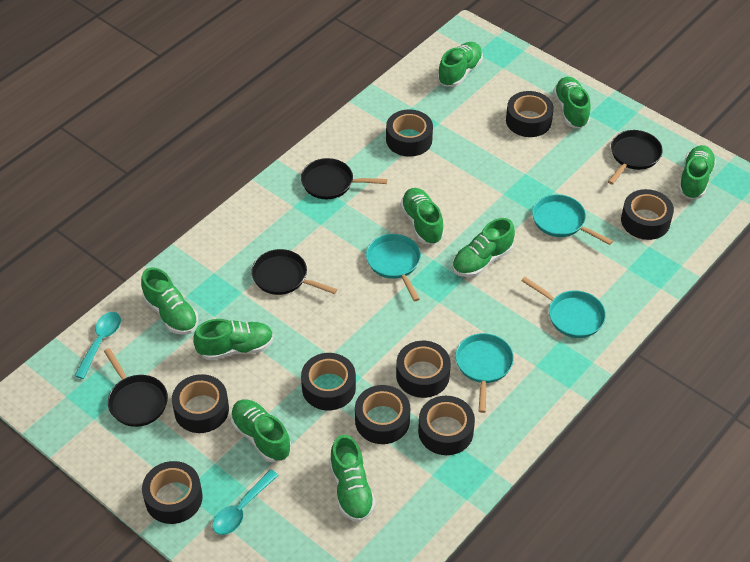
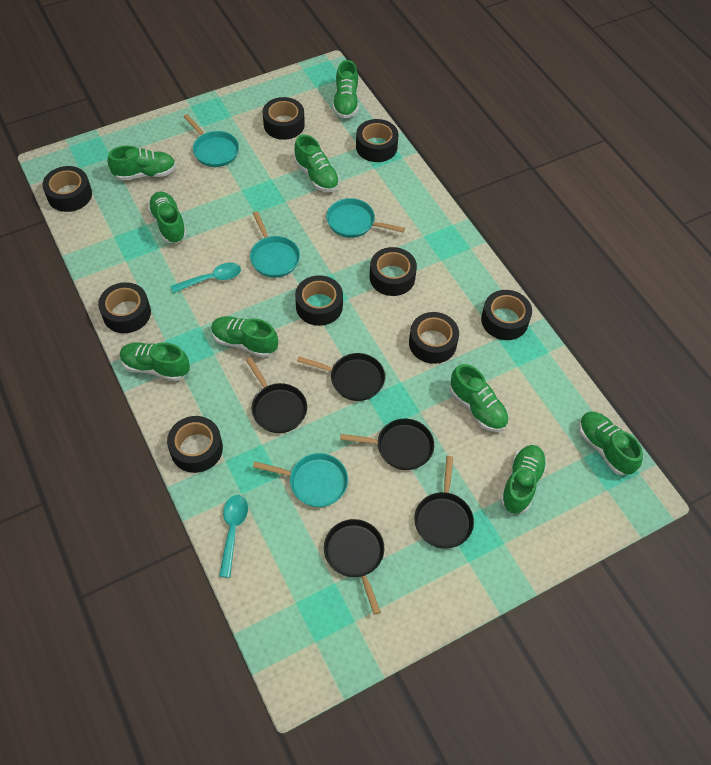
black pan: 4 -> 5

